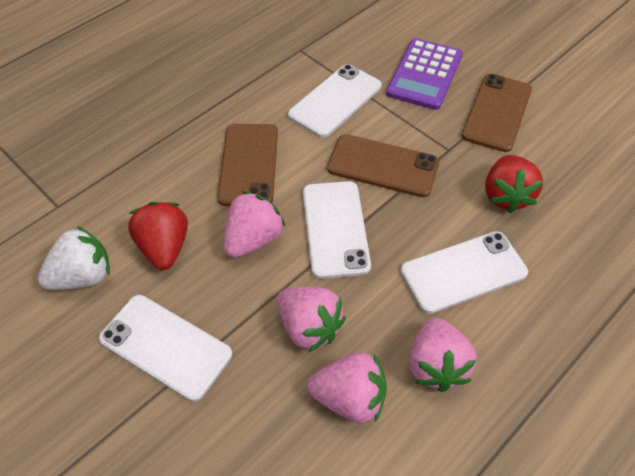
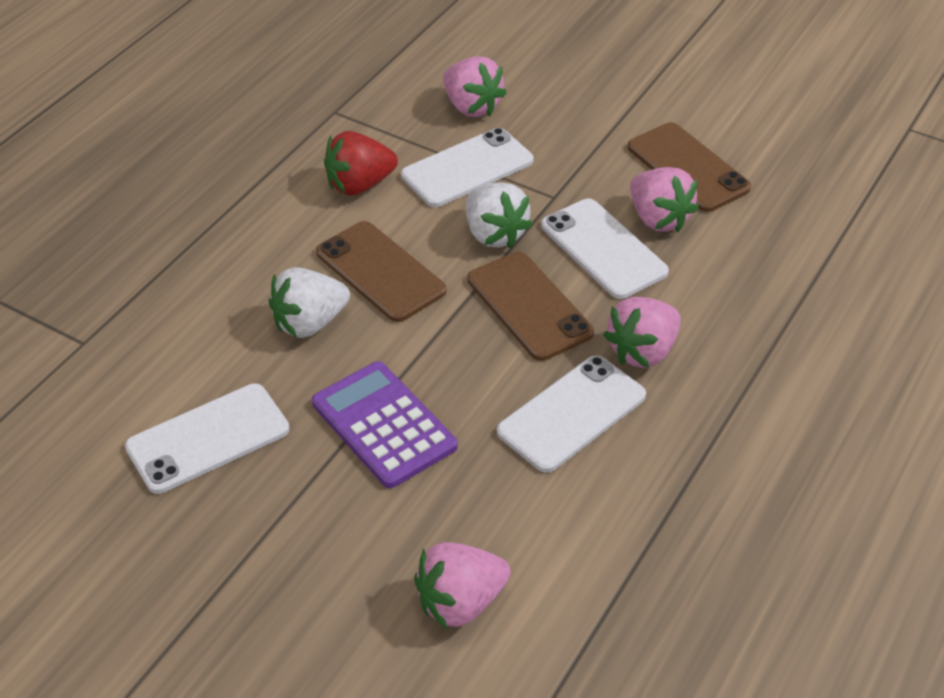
red strawberry: 2 -> 1
white strawberry: 1 -> 2

